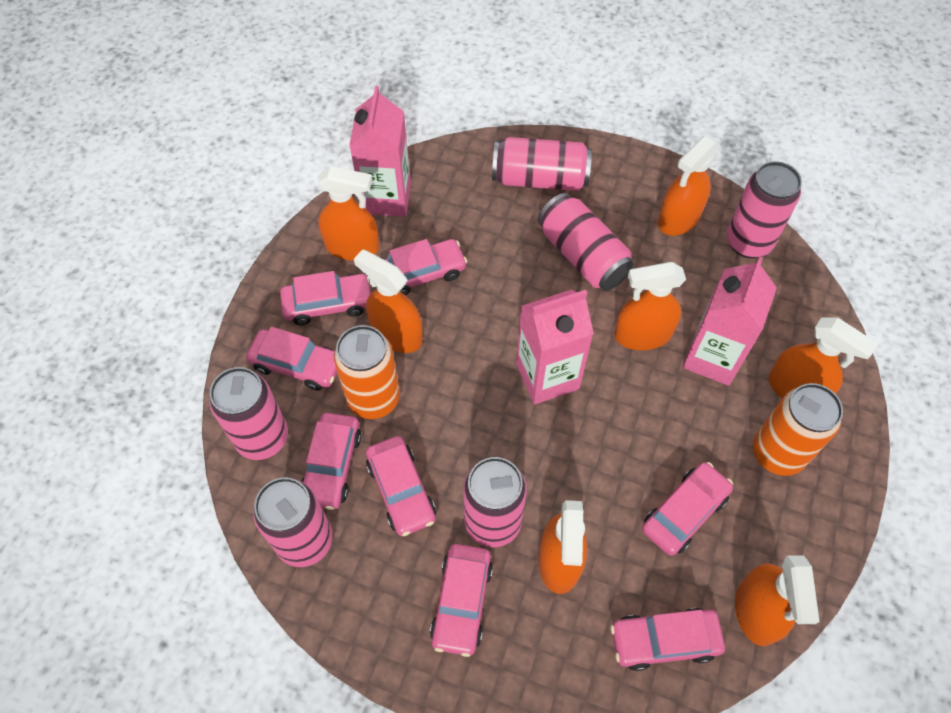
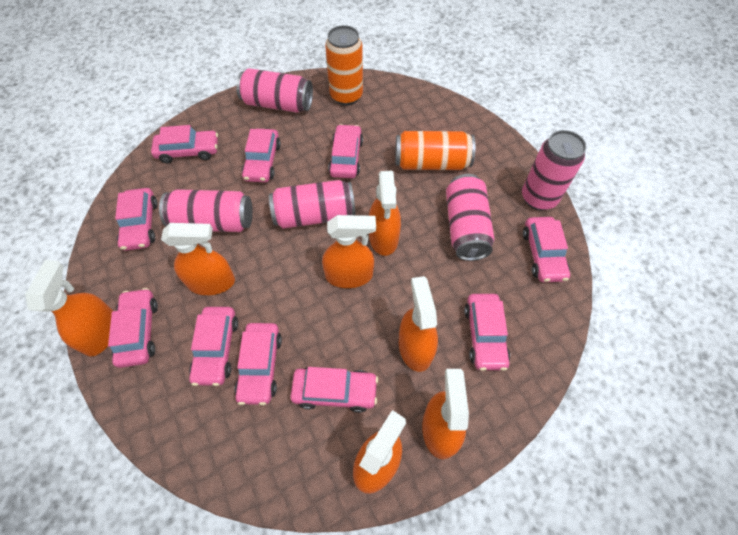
pink can: 6 -> 5
pink car: 8 -> 10
pink carton: 3 -> 0

